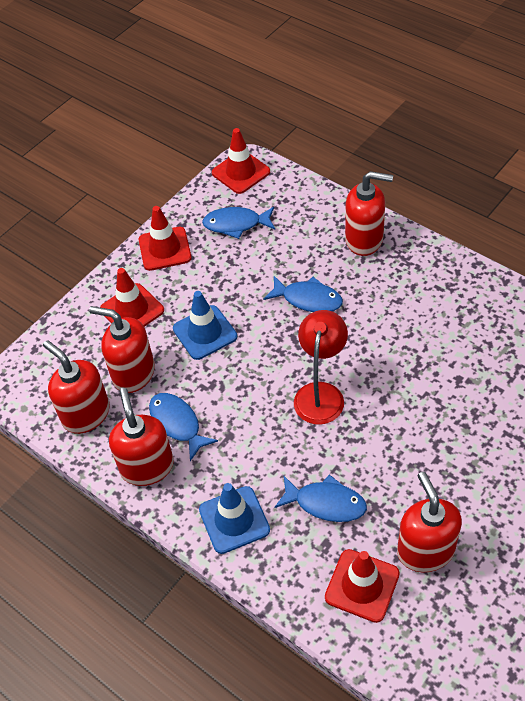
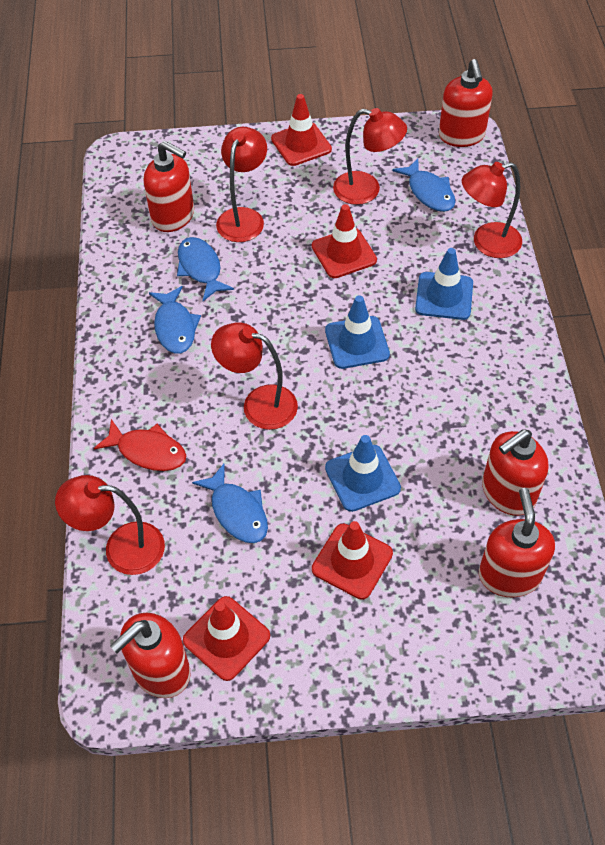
blue traffic cone: 2 -> 3
red fish: 0 -> 1
red lamp: 1 -> 5

